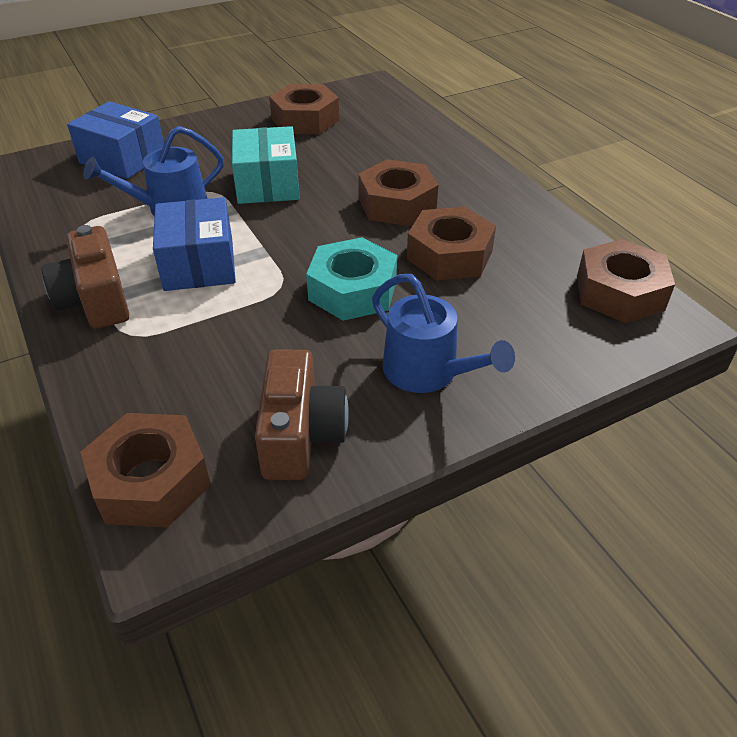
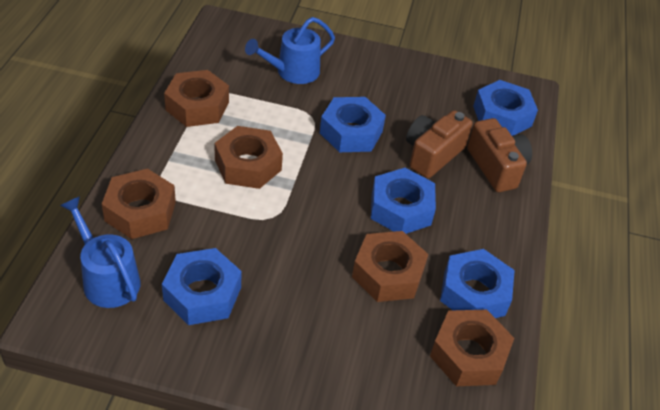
blue box: 2 -> 0
blue nut: 0 -> 5
turquoise box: 1 -> 0
turquoise nut: 1 -> 0

